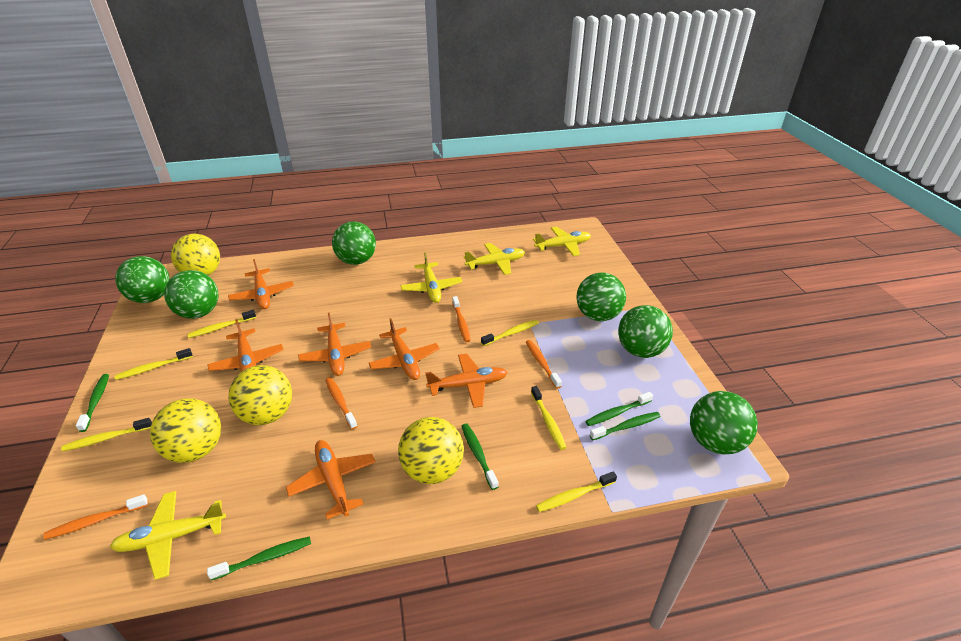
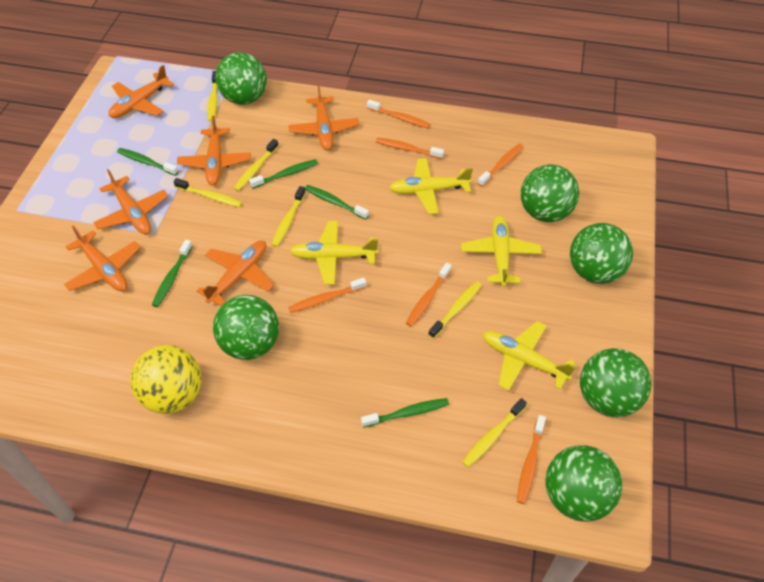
orange toothbrush: 4 -> 6
yellow ball: 4 -> 1

